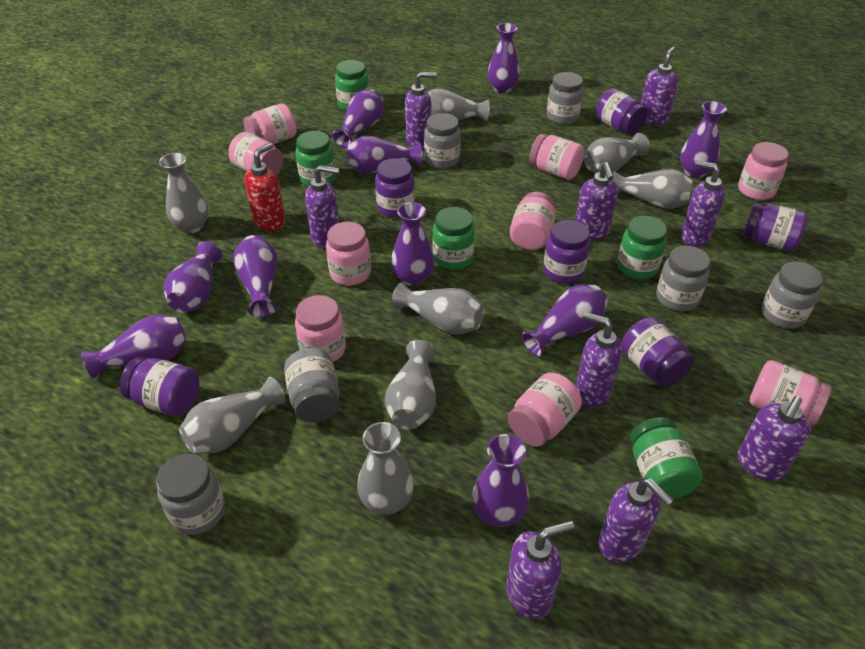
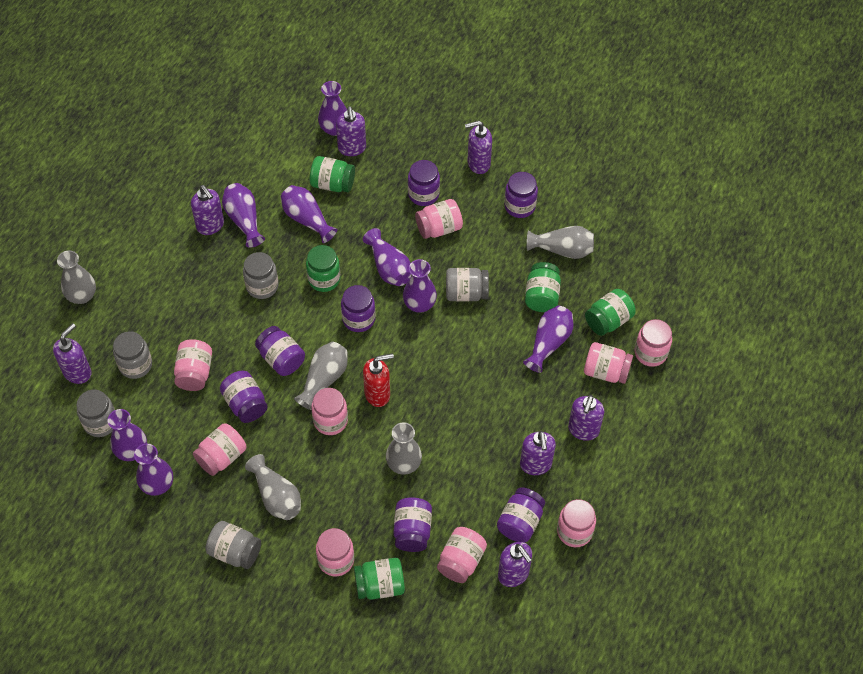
grey jar: 6 -> 5
grey vase: 8 -> 5
purple jar: 6 -> 7
purple soap dispenser: 9 -> 7
purple vase: 10 -> 8

